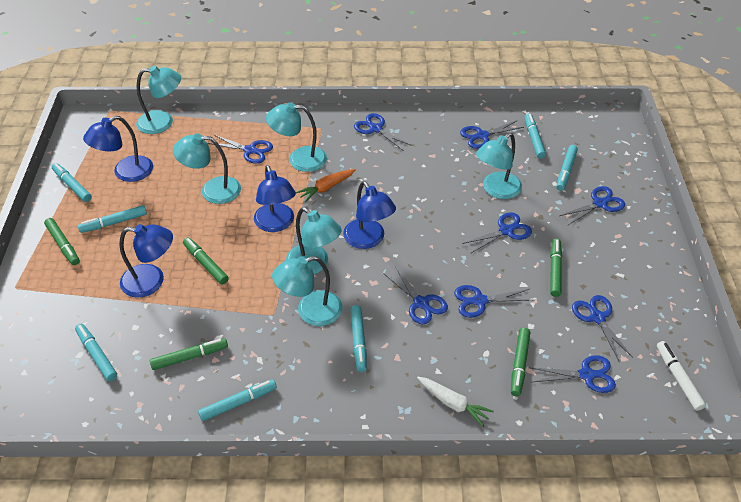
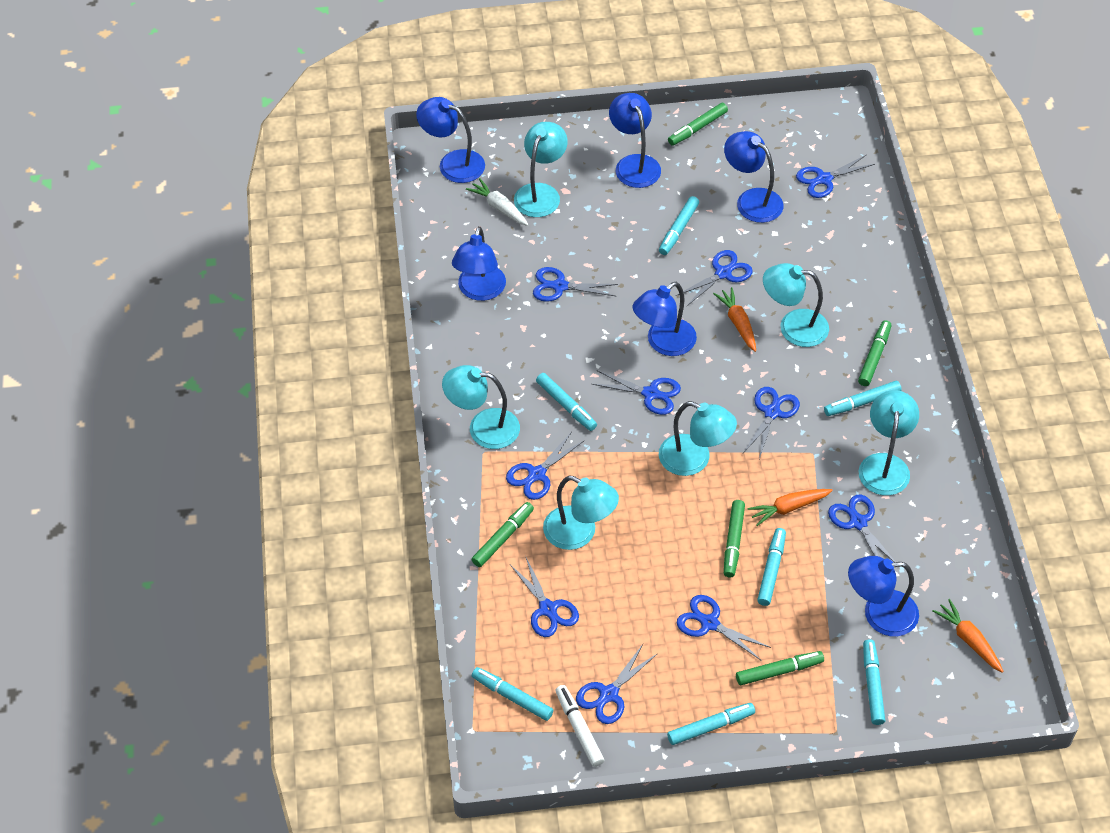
blue lamp: 4 -> 6
blue scissors: 9 -> 10
orange carrot: 1 -> 3

